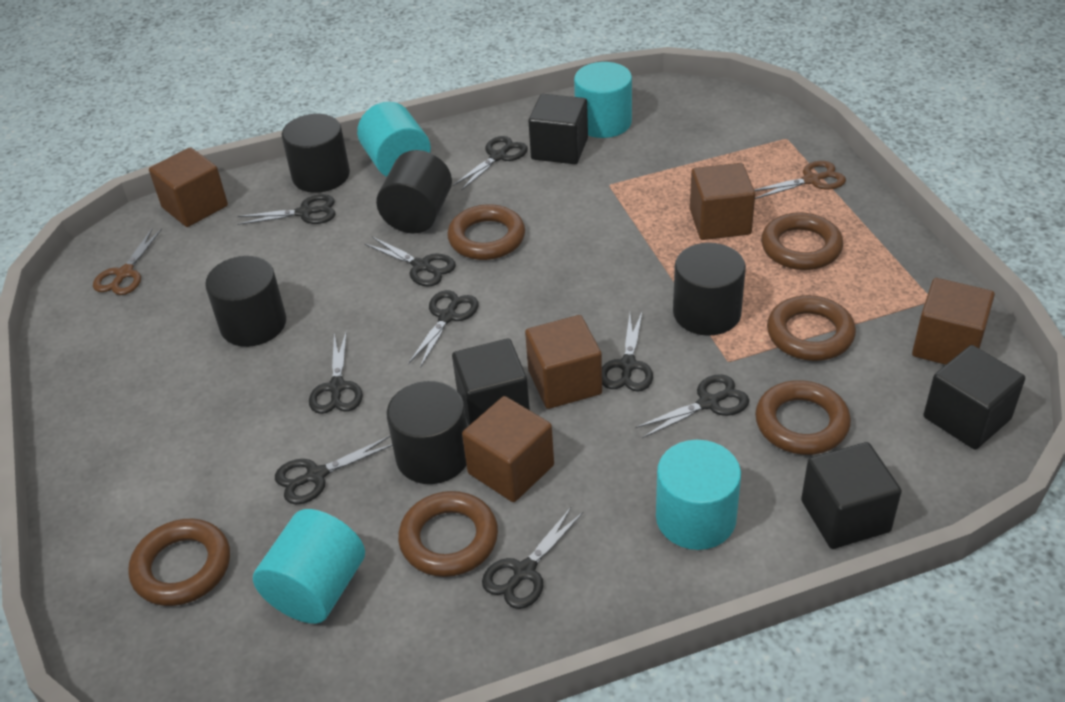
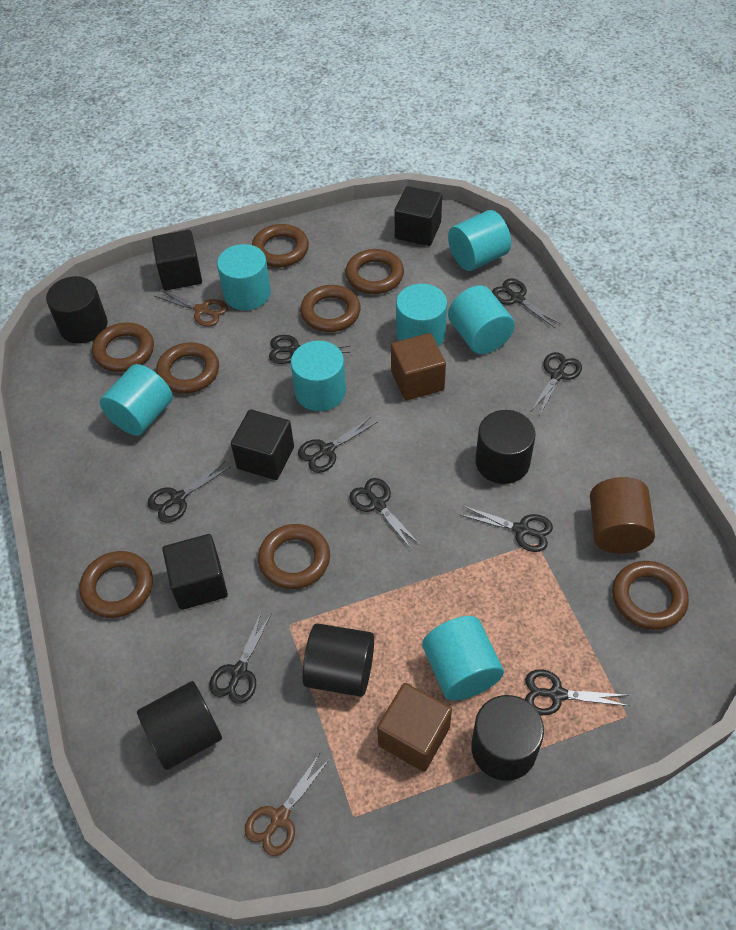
brown cube: 5 -> 2
brown cylinder: 0 -> 1
brown ring: 6 -> 8
turquoise cylinder: 4 -> 7

